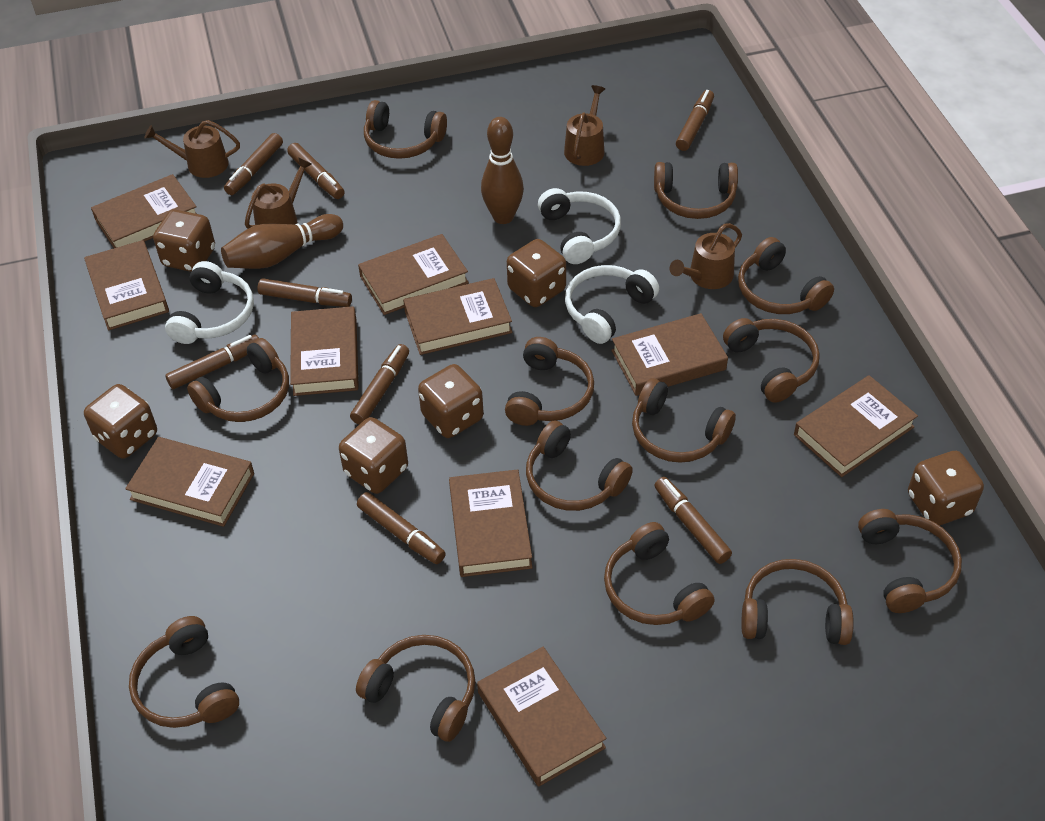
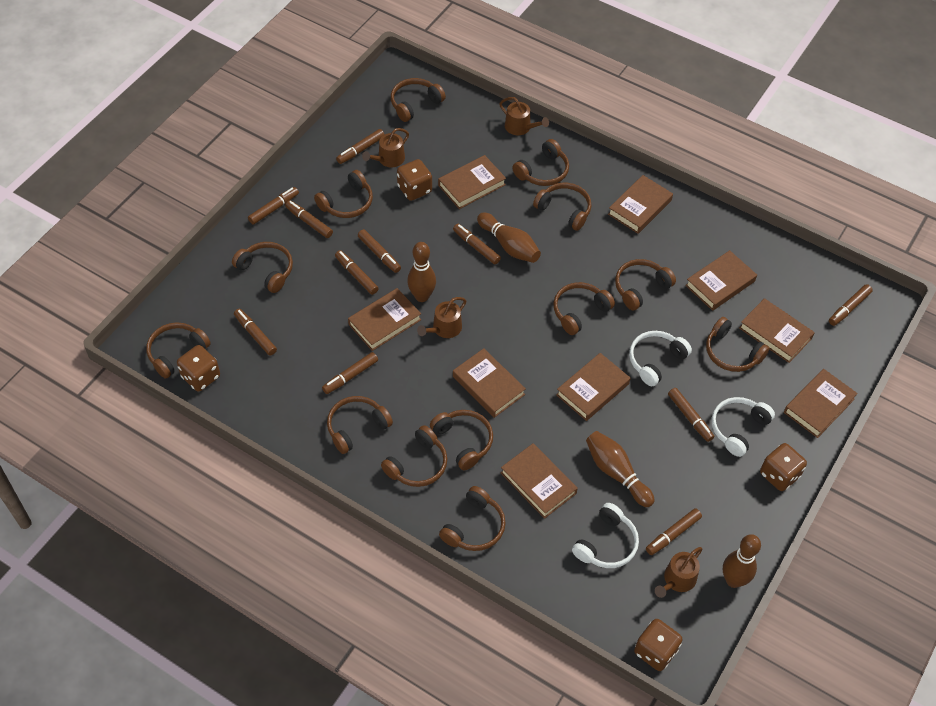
brown book: 10 -> 9
brown bowling pin: 2 -> 4
brown dice: 6 -> 4
brown marker: 8 -> 11

